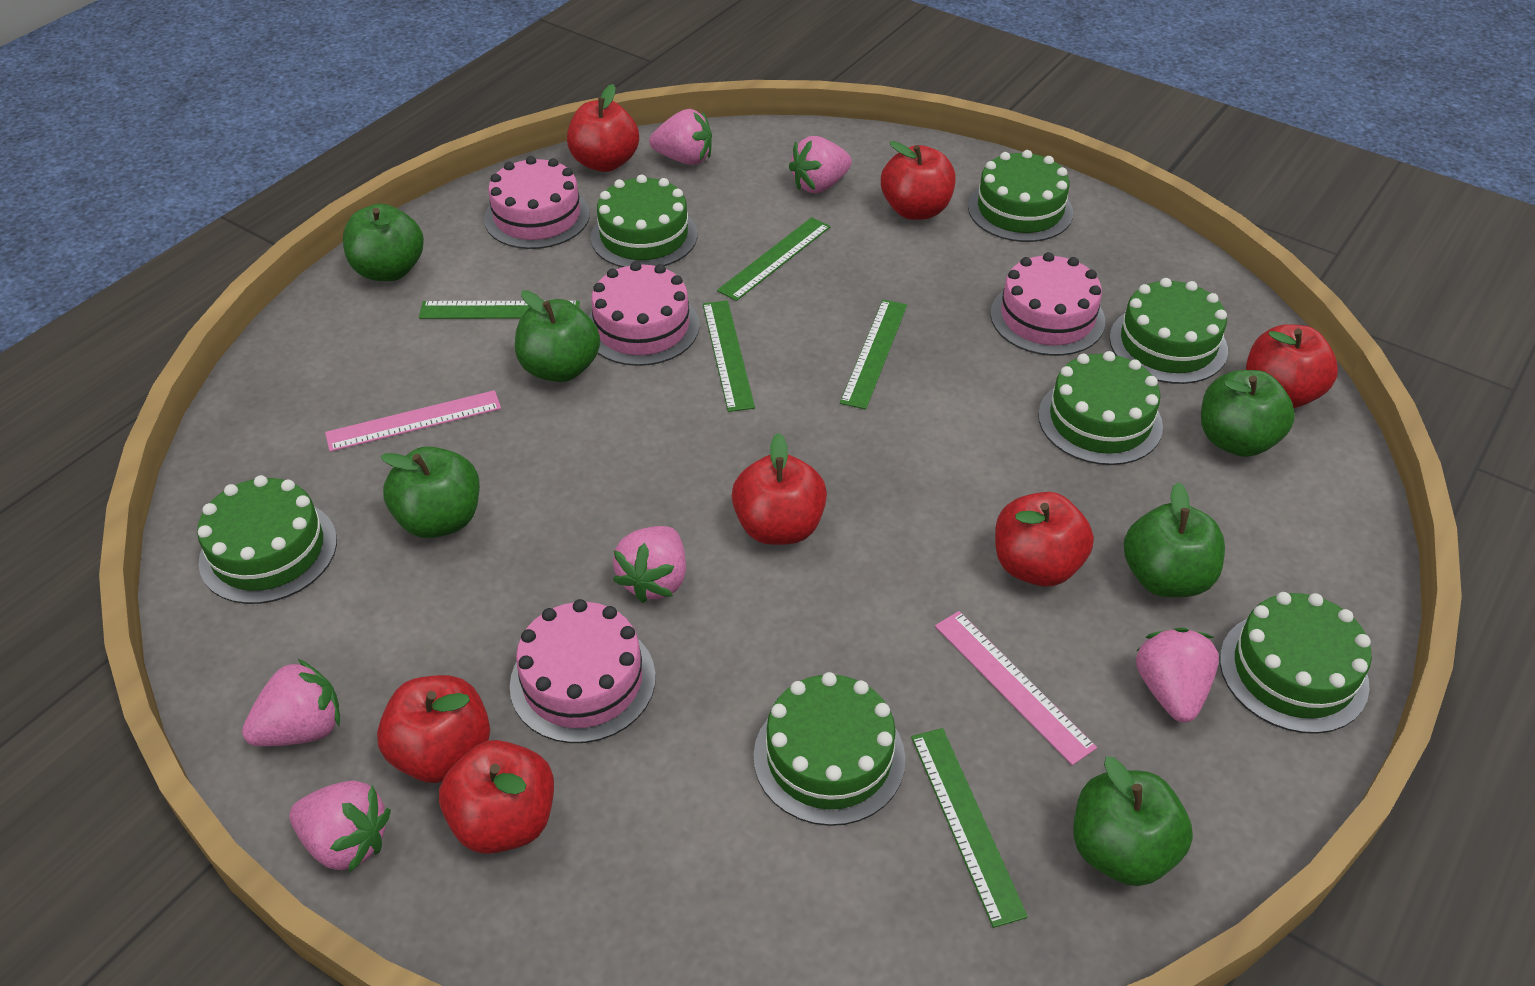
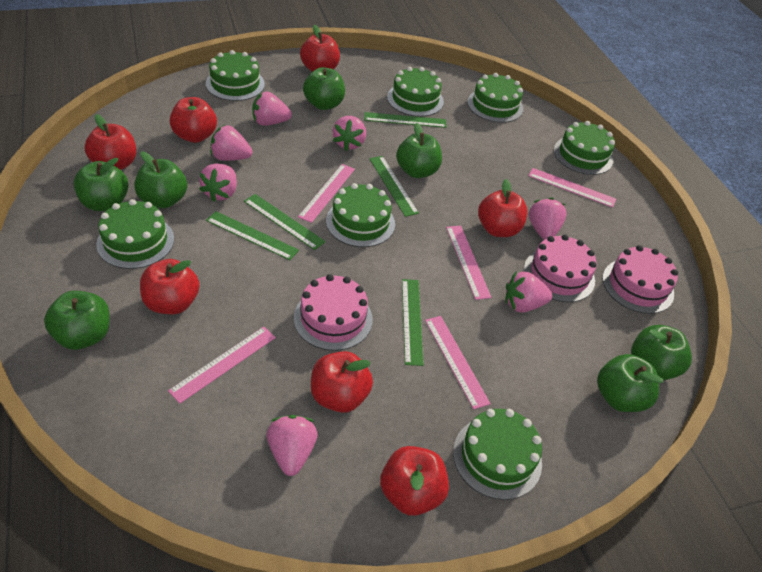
green apple: 6 -> 7
pink cake: 4 -> 3
pink ruler: 2 -> 5
pink strawberry: 6 -> 7

